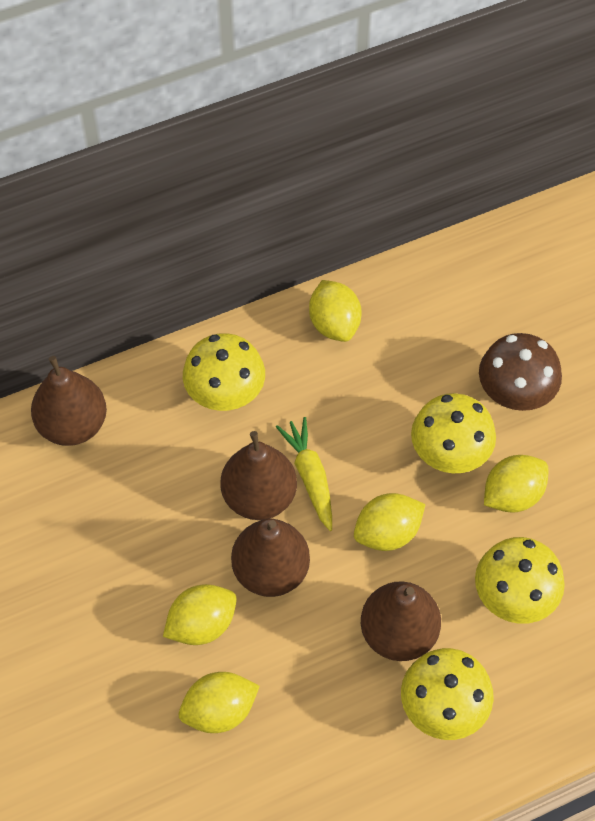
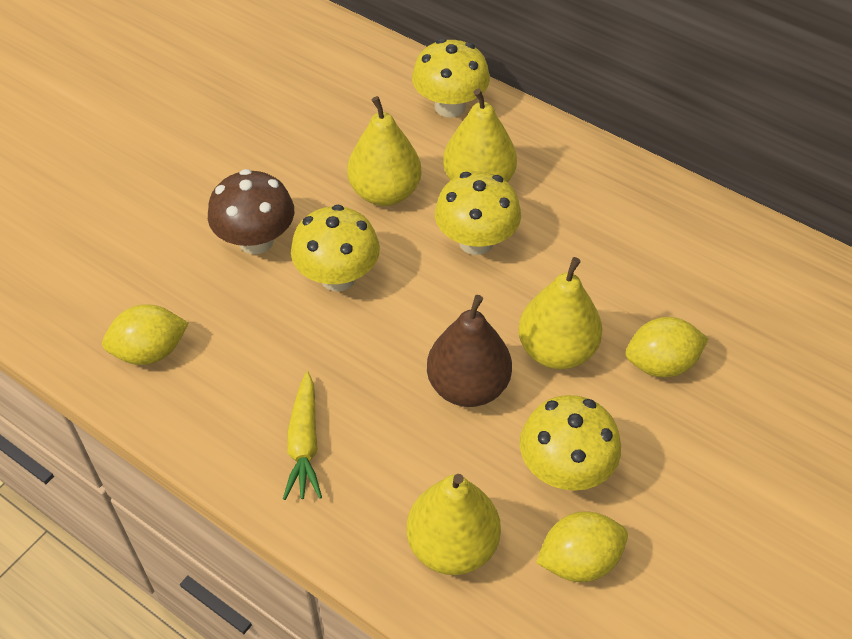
brown pear: 4 -> 1
yellow lemon: 5 -> 3
yellow pear: 0 -> 4

